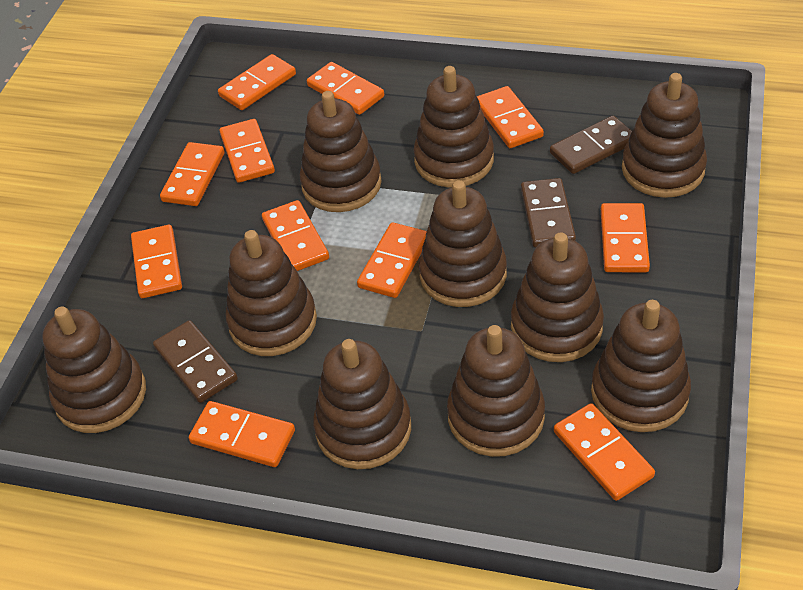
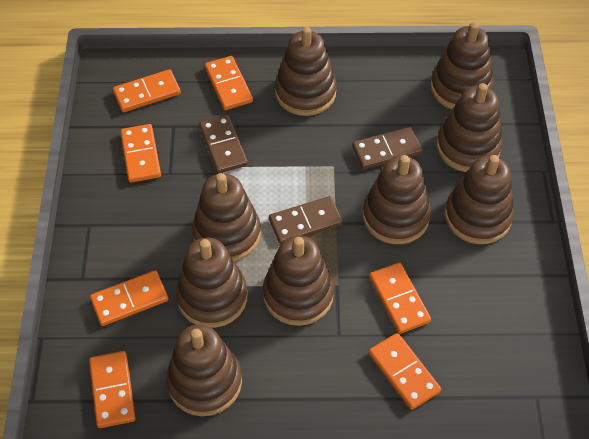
brown stacking toy: 10 -> 9
orange domino: 11 -> 7

